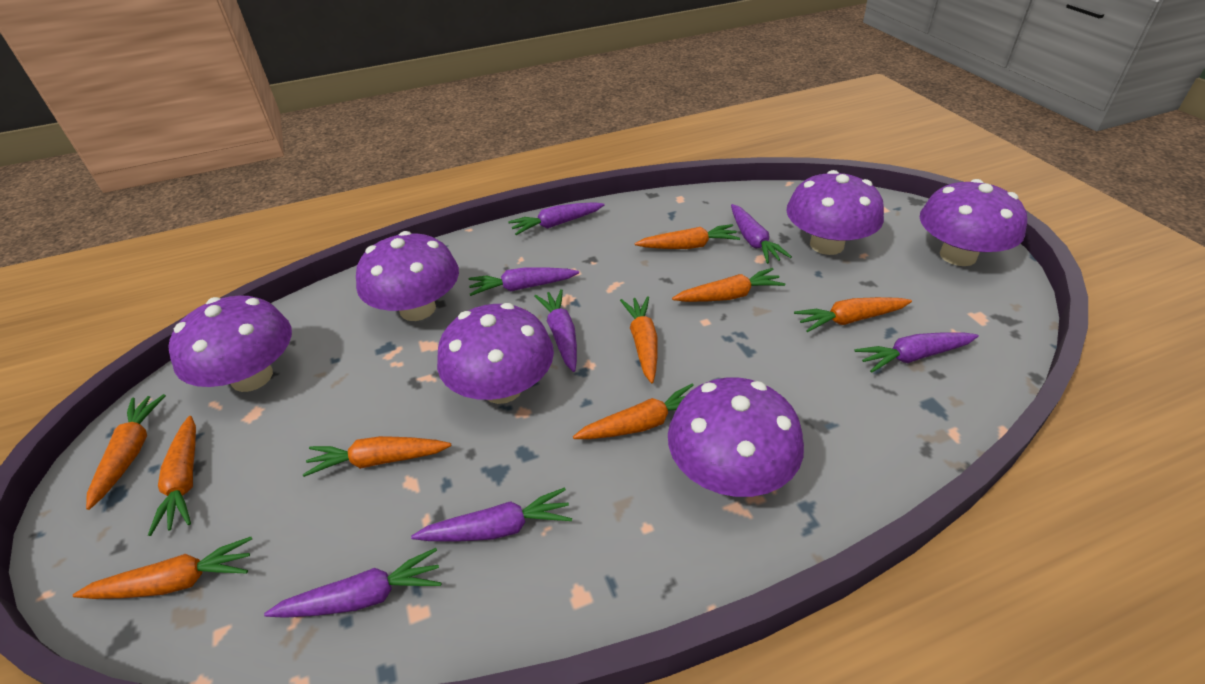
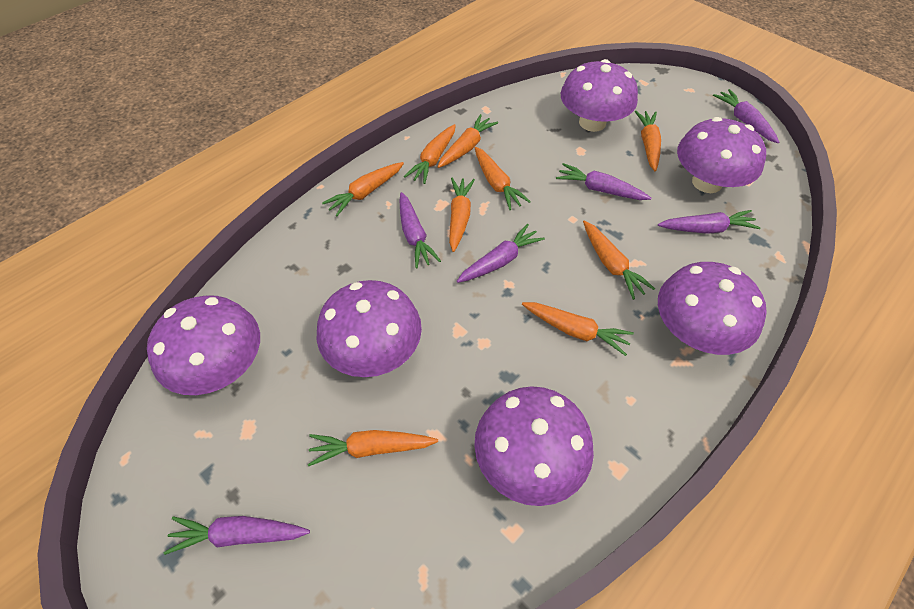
purple carrot: 7 -> 6

